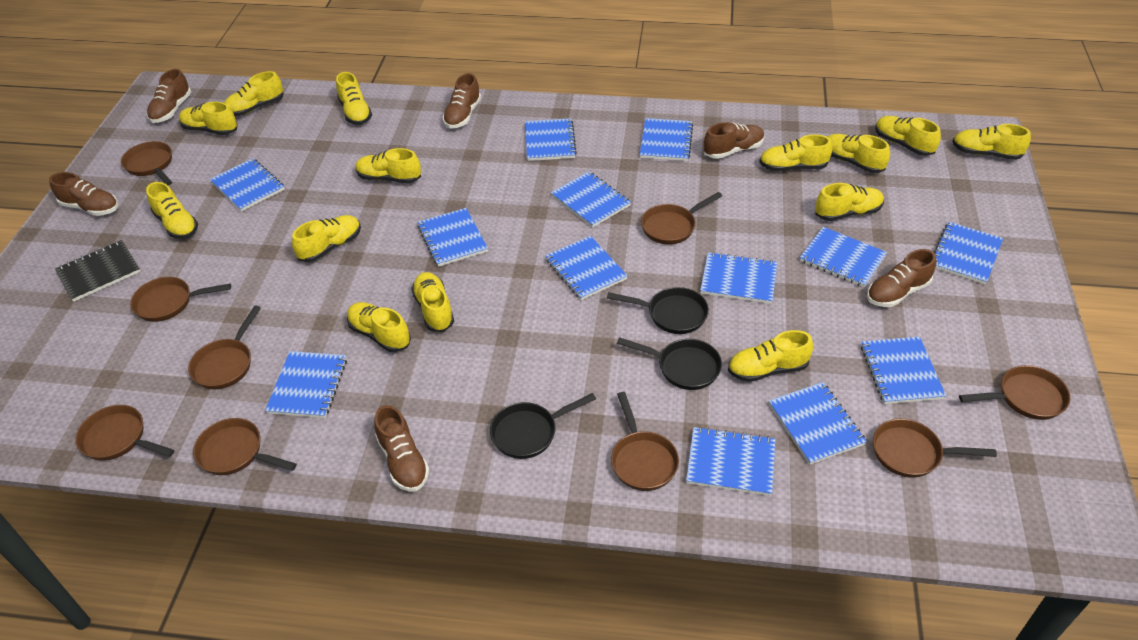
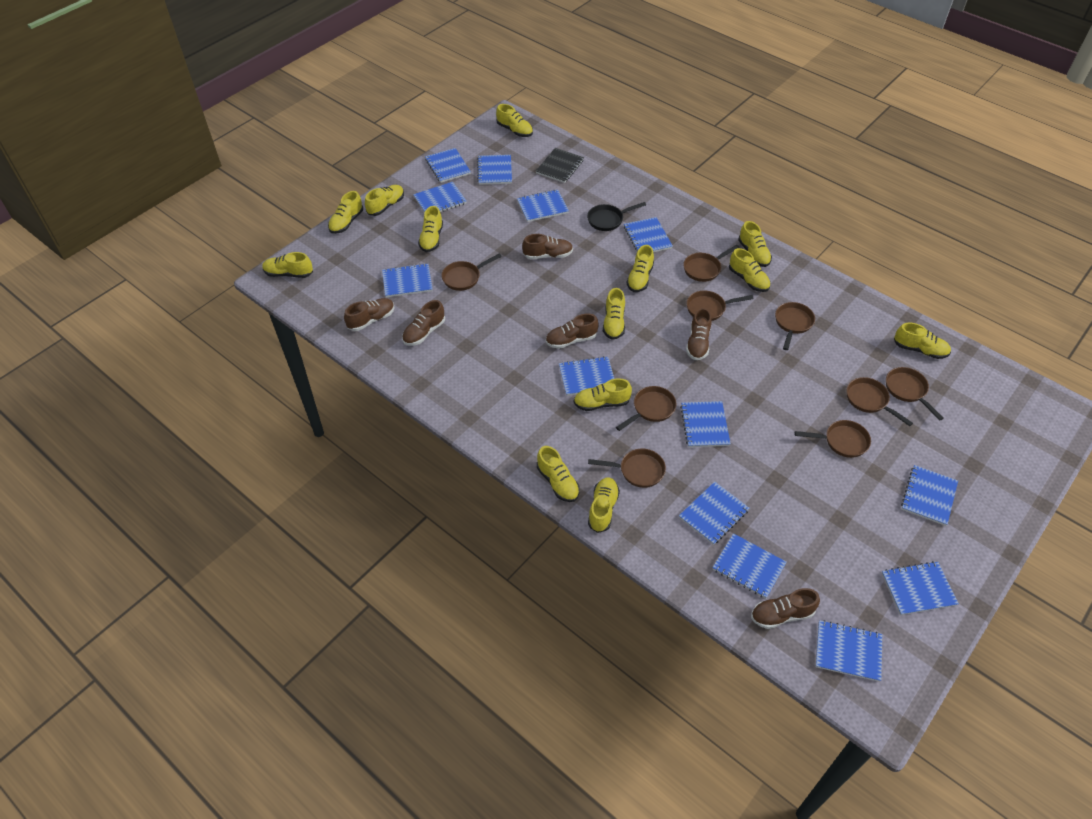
black pan: 3 -> 1
yellow shoe: 14 -> 13

